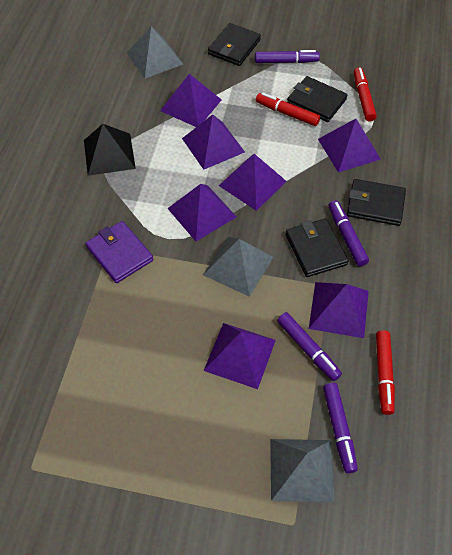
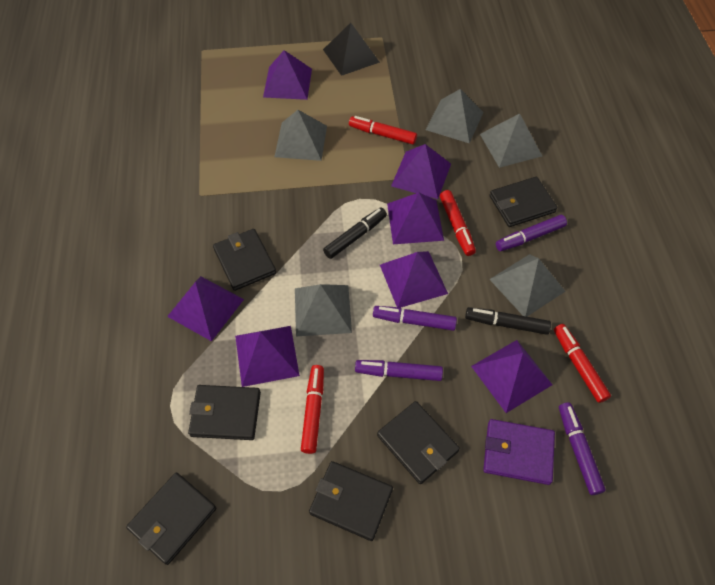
black marker: 0 -> 2
black wallet: 4 -> 6
grey pyramid: 3 -> 5
red marker: 3 -> 4

